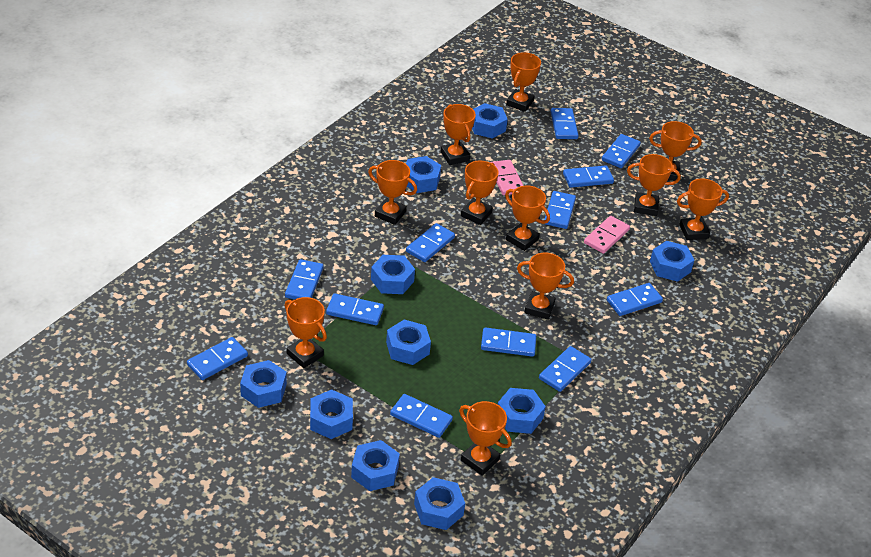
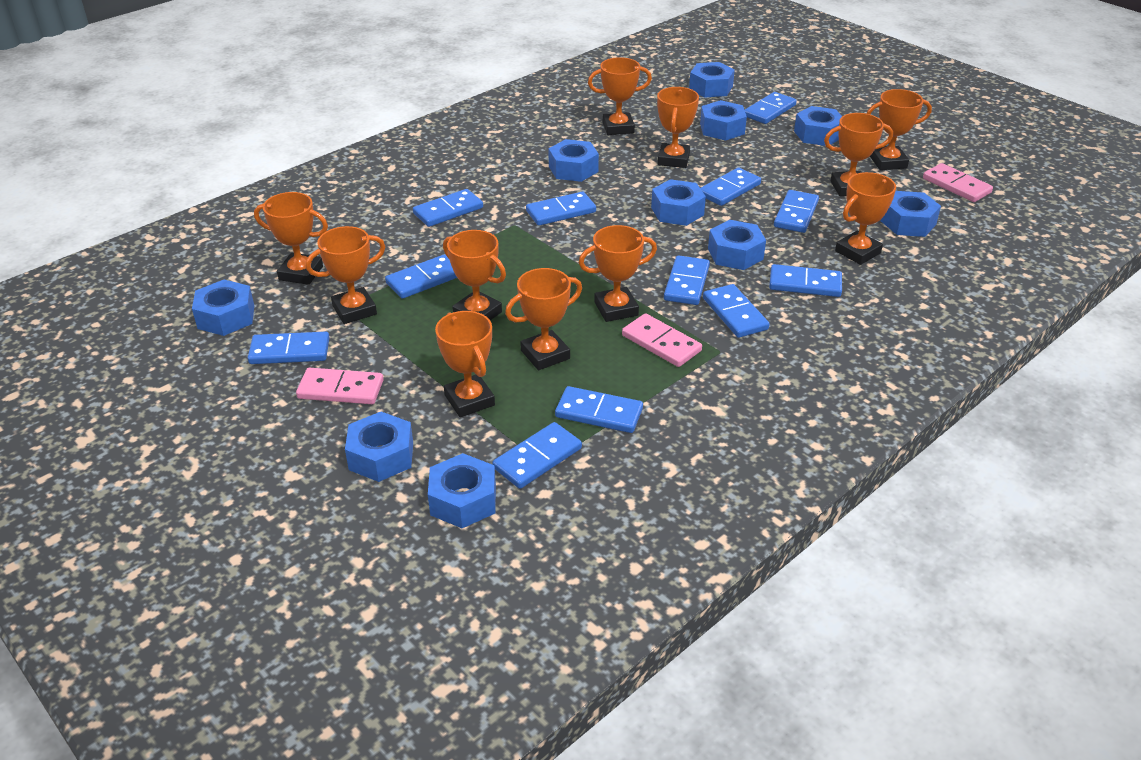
pink domino: 2 -> 3

